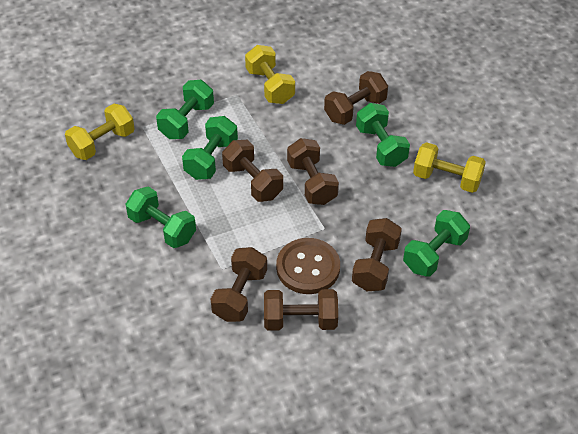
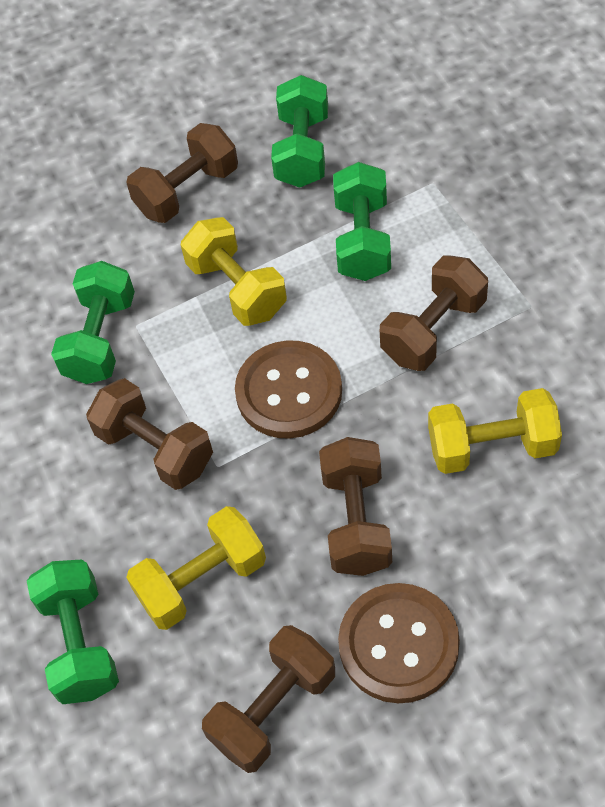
brown button: 1 -> 2
brown dumbbell: 6 -> 5
green dumbbell: 5 -> 4

